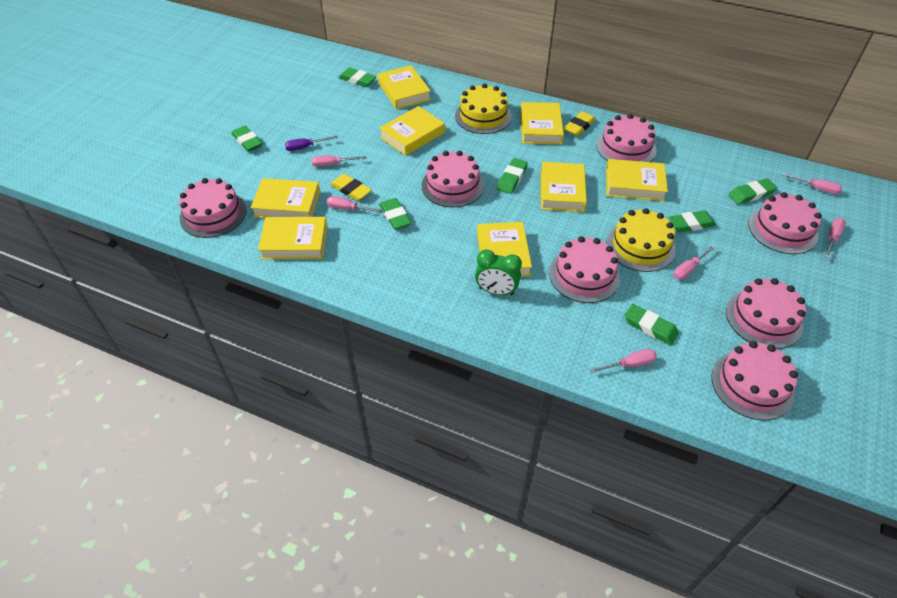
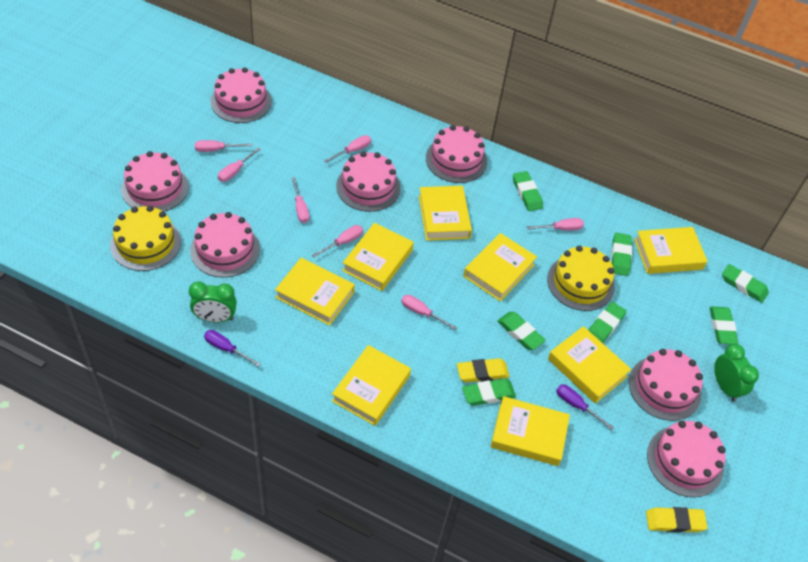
green clock: 1 -> 2
pink screwdriver: 6 -> 7
purple screwdriver: 1 -> 2

